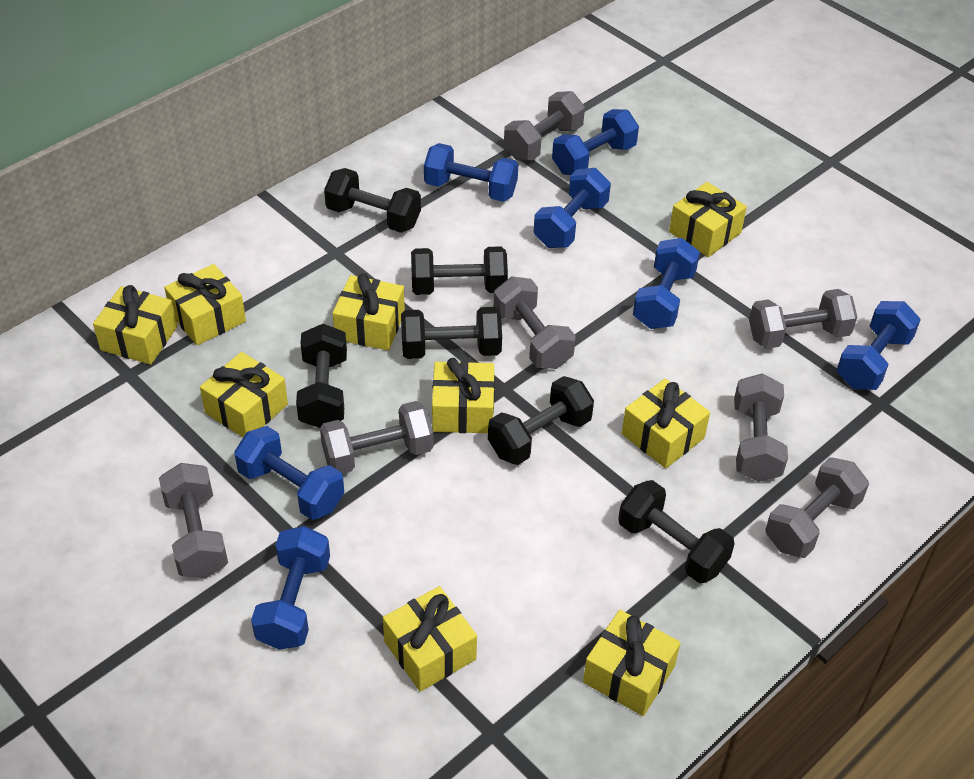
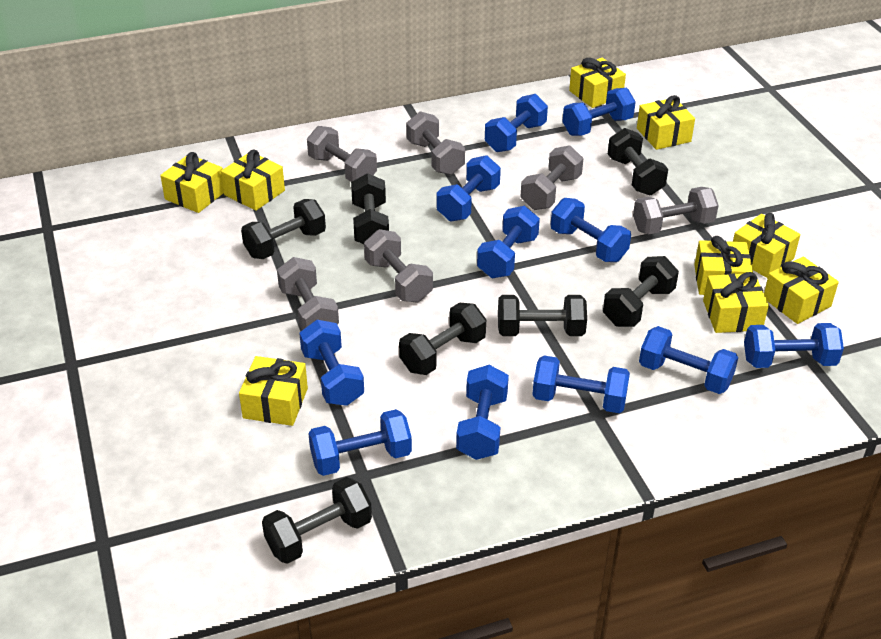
black dumbbell: 6 -> 7
blue dumbbell: 7 -> 11
grey dumbbell: 7 -> 6

